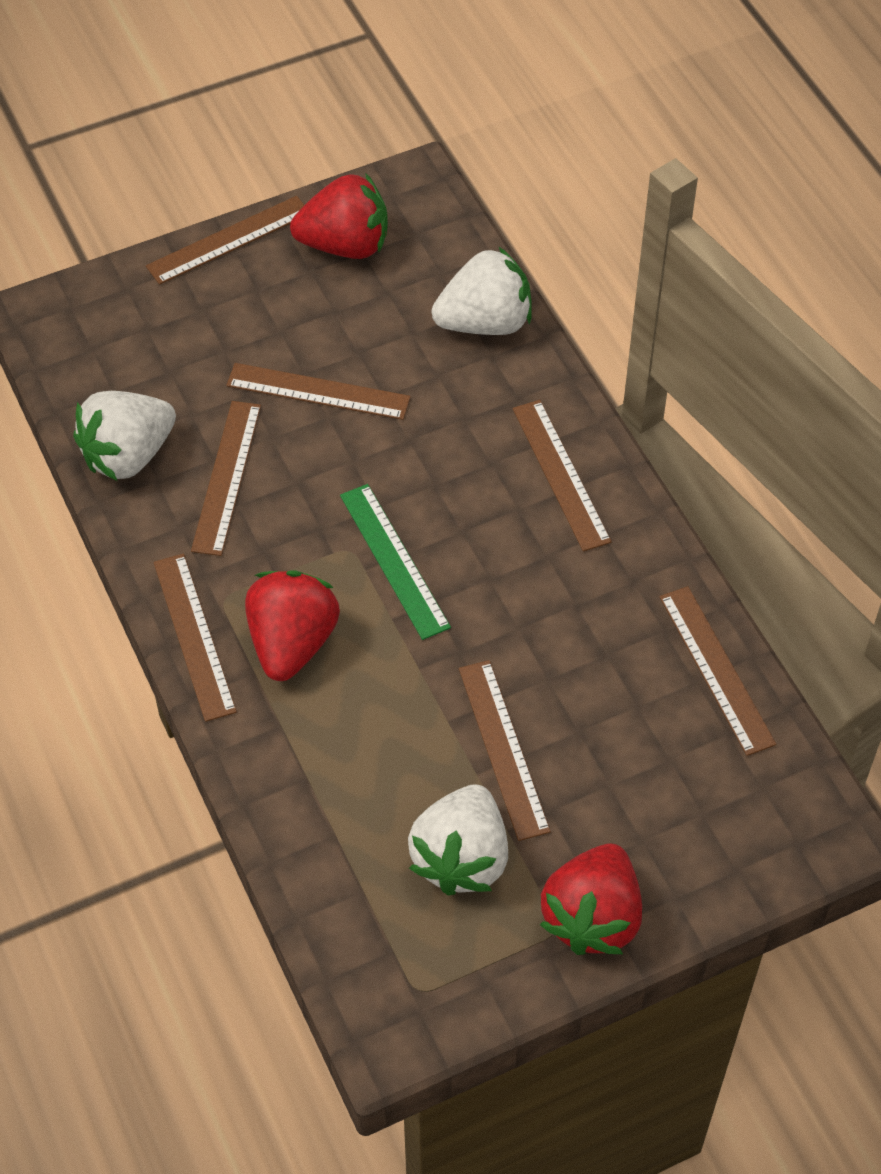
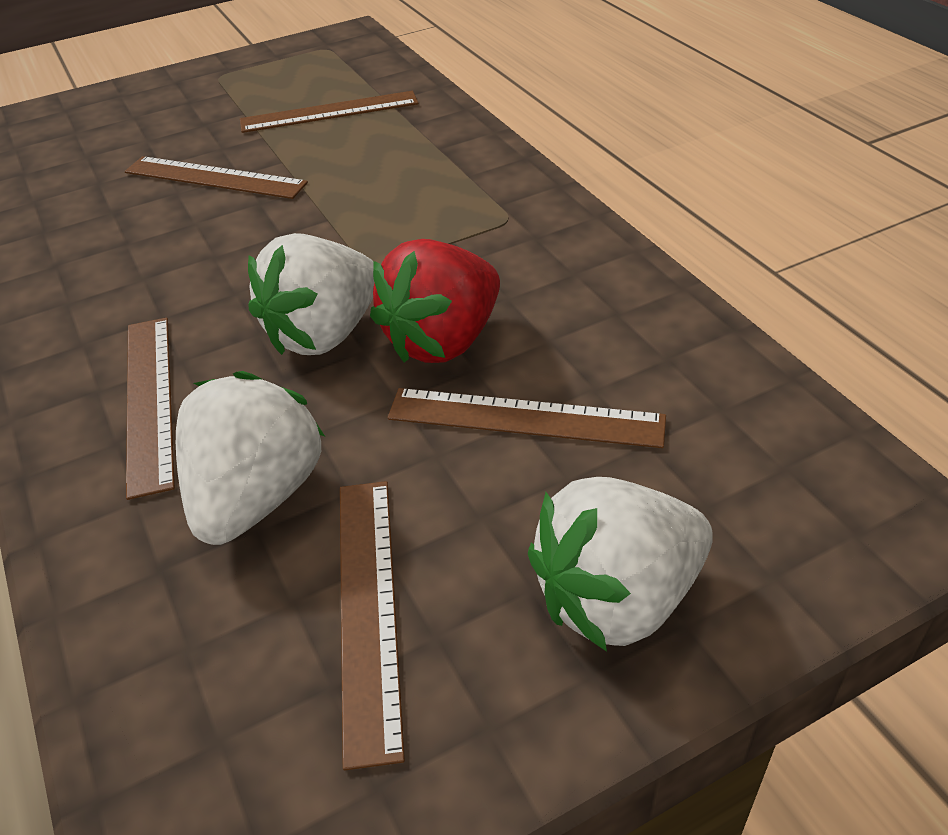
brown ruler: 7 -> 5
green ruler: 1 -> 0
red strawberry: 3 -> 1

